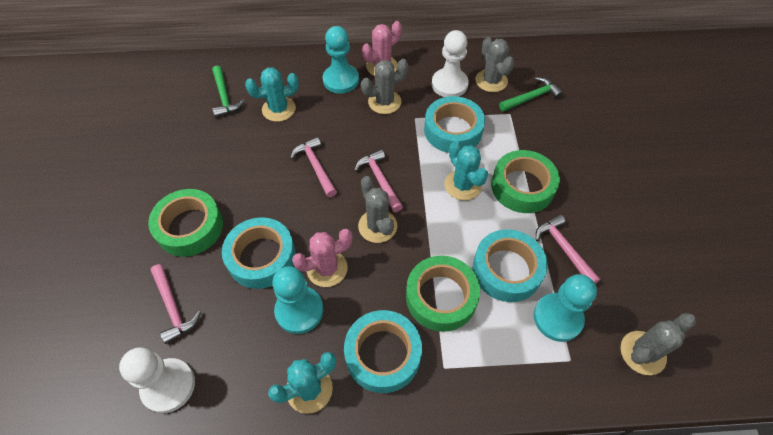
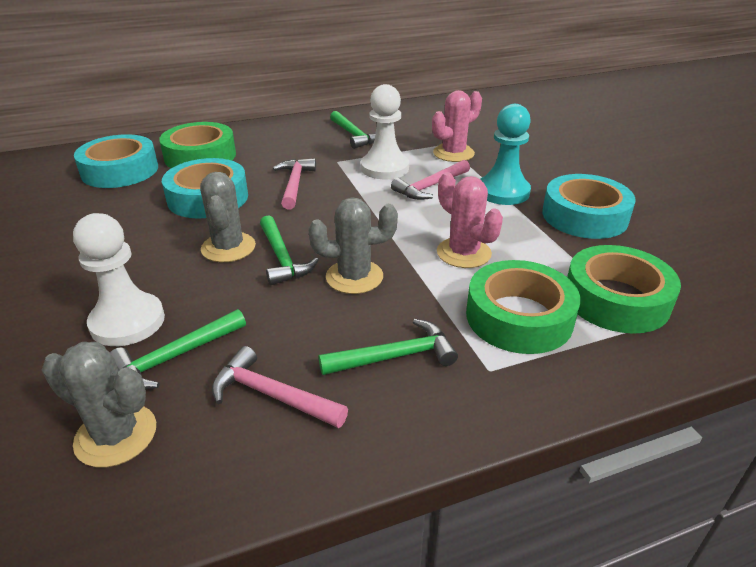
green hammer: 2 -> 4
grey cactus: 4 -> 3
pink hammer: 4 -> 3
turquoise cactus: 3 -> 0
turquoise pawn: 3 -> 1
turquoise tape: 4 -> 3

